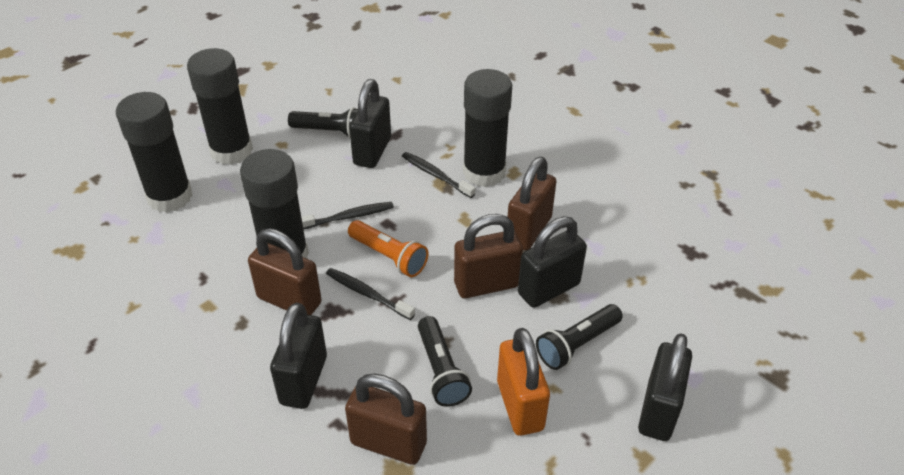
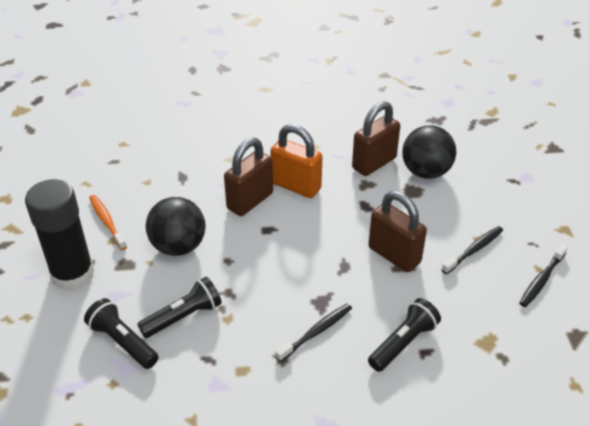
black ball: 0 -> 2
black glue stick: 4 -> 1
black padlock: 4 -> 0
brown padlock: 4 -> 3
orange flashlight: 1 -> 0
orange toothbrush: 0 -> 1

